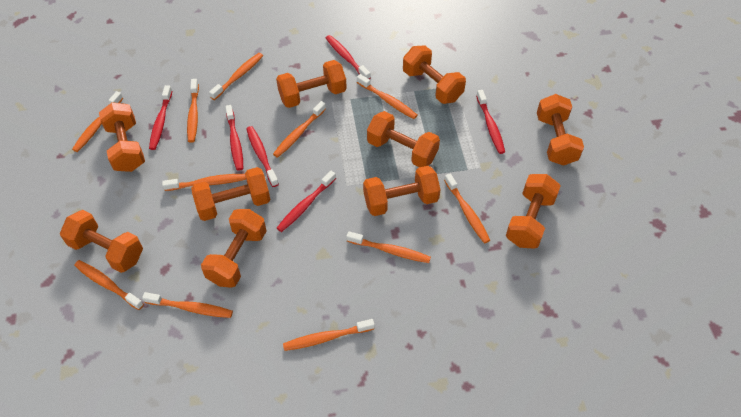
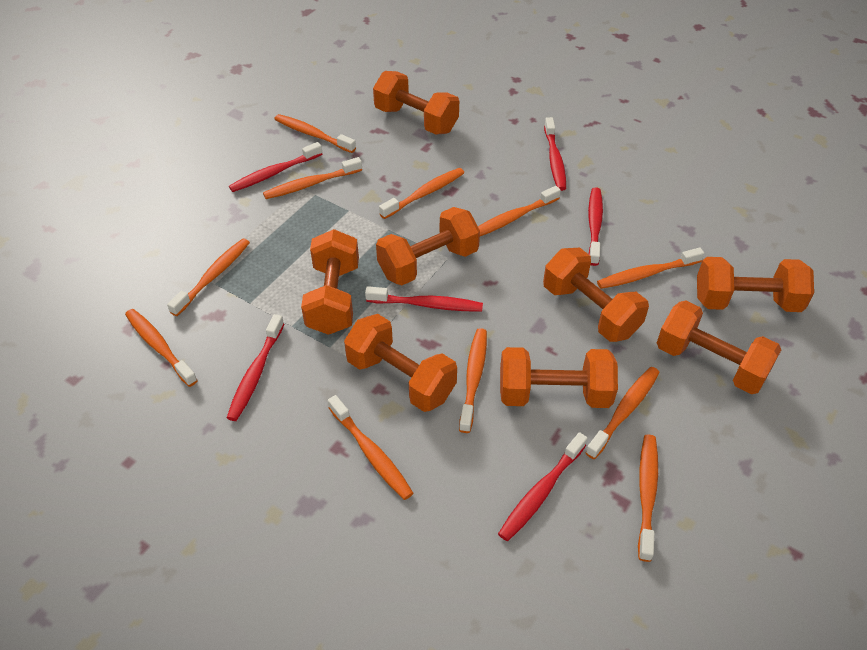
orange dumbbell: 10 -> 8

